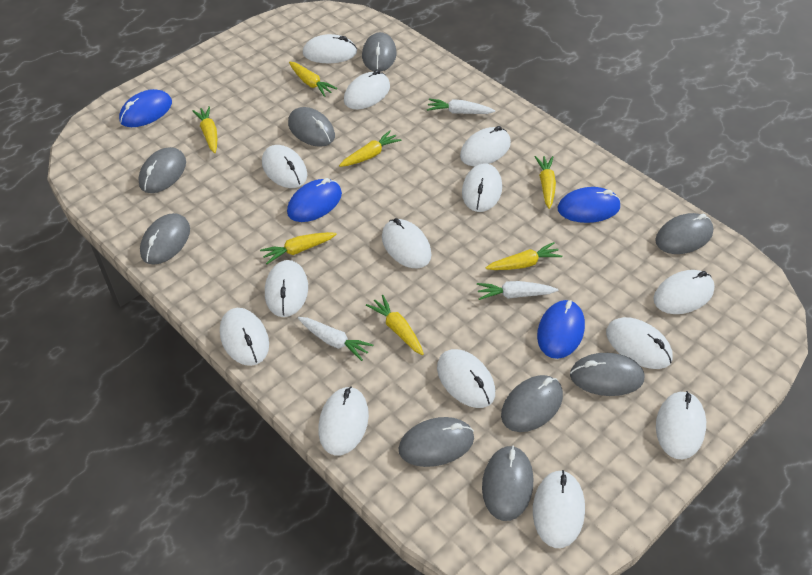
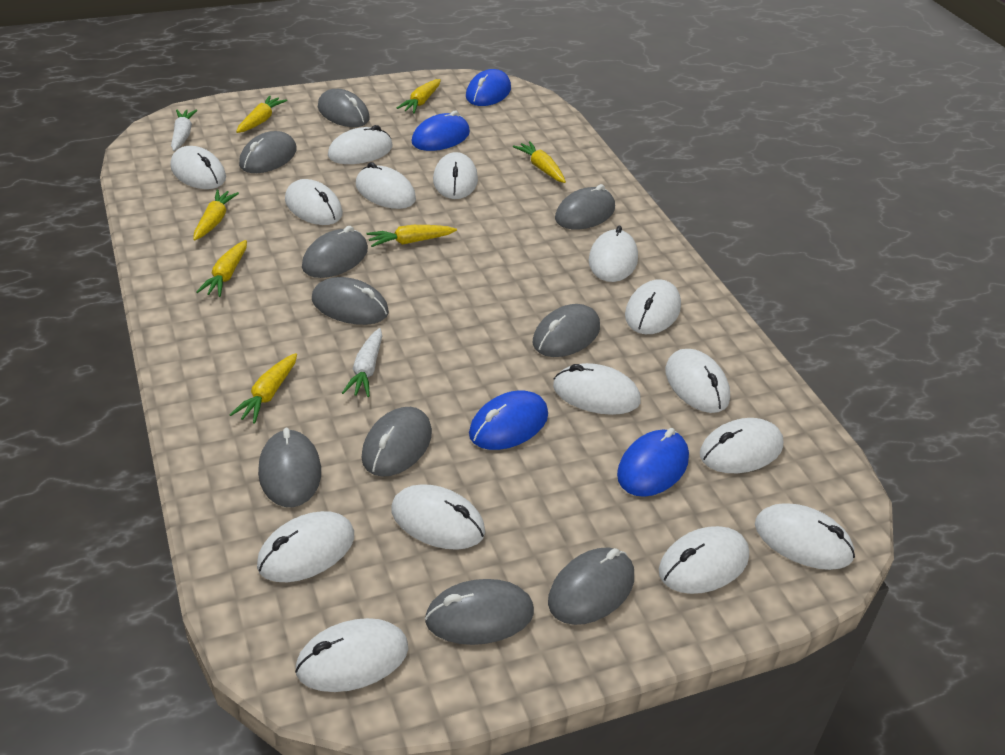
grey mouse: 9 -> 10
white carrot: 3 -> 2
white mouse: 14 -> 15

